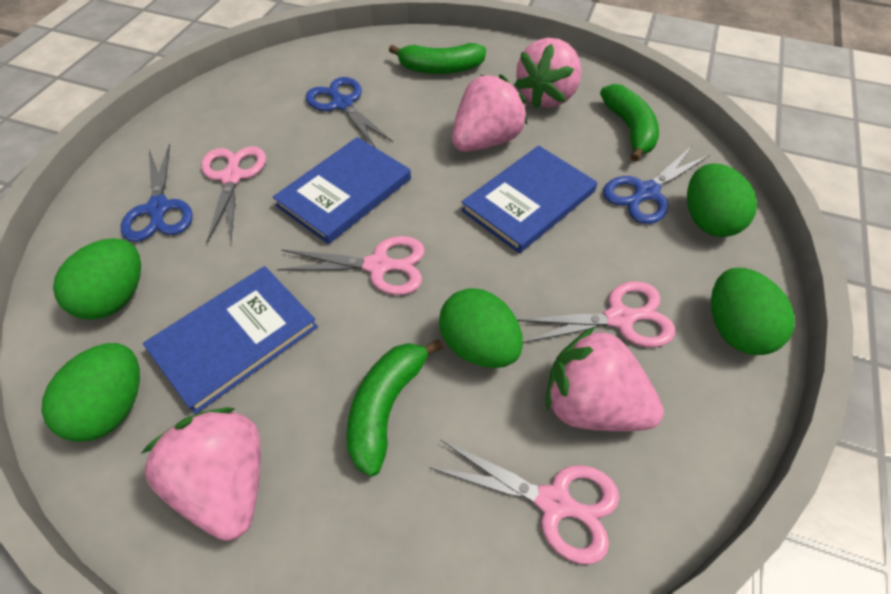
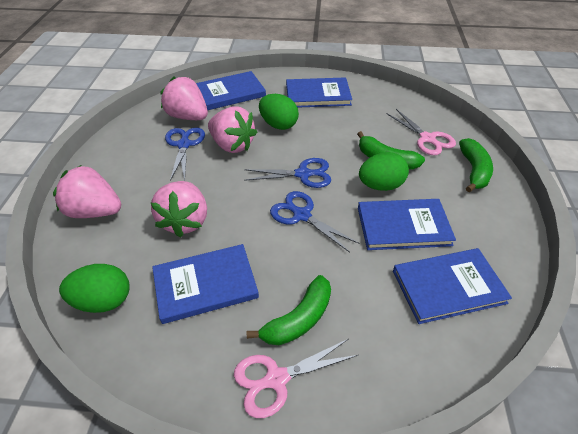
blue book: 3 -> 5
green egg: 5 -> 3
pink scissors: 4 -> 2

